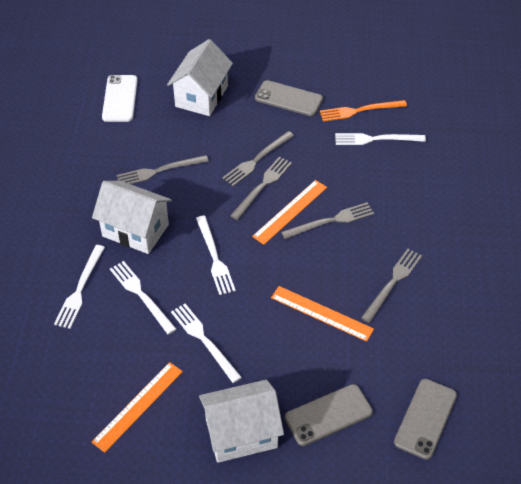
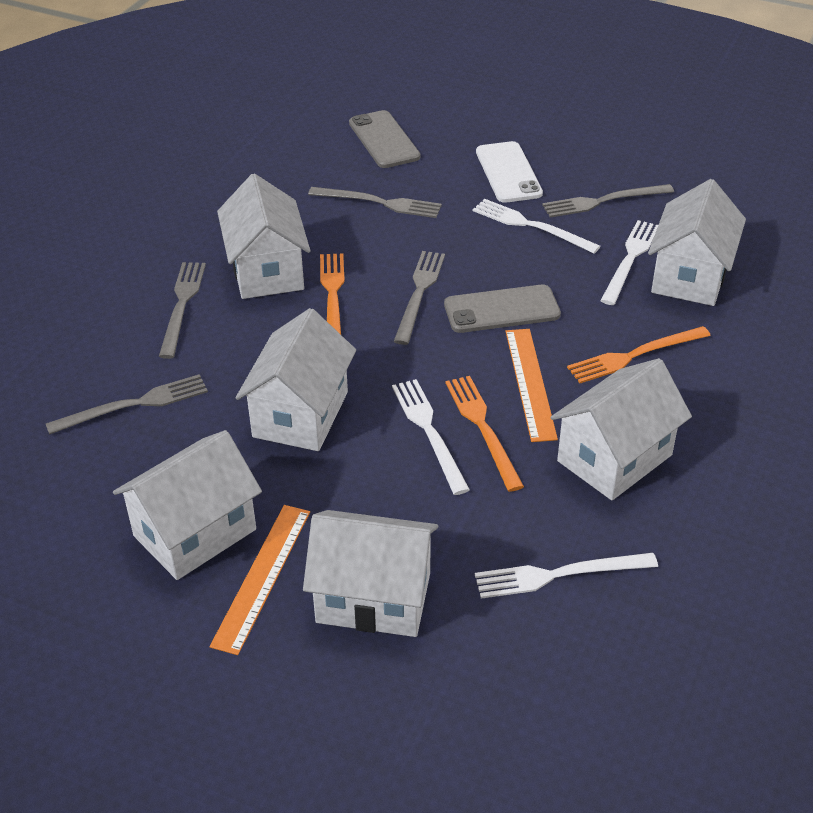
grey phone: 3 -> 2
orange fork: 1 -> 3
orange ruler: 3 -> 2
white fork: 5 -> 4
white house: 3 -> 6

